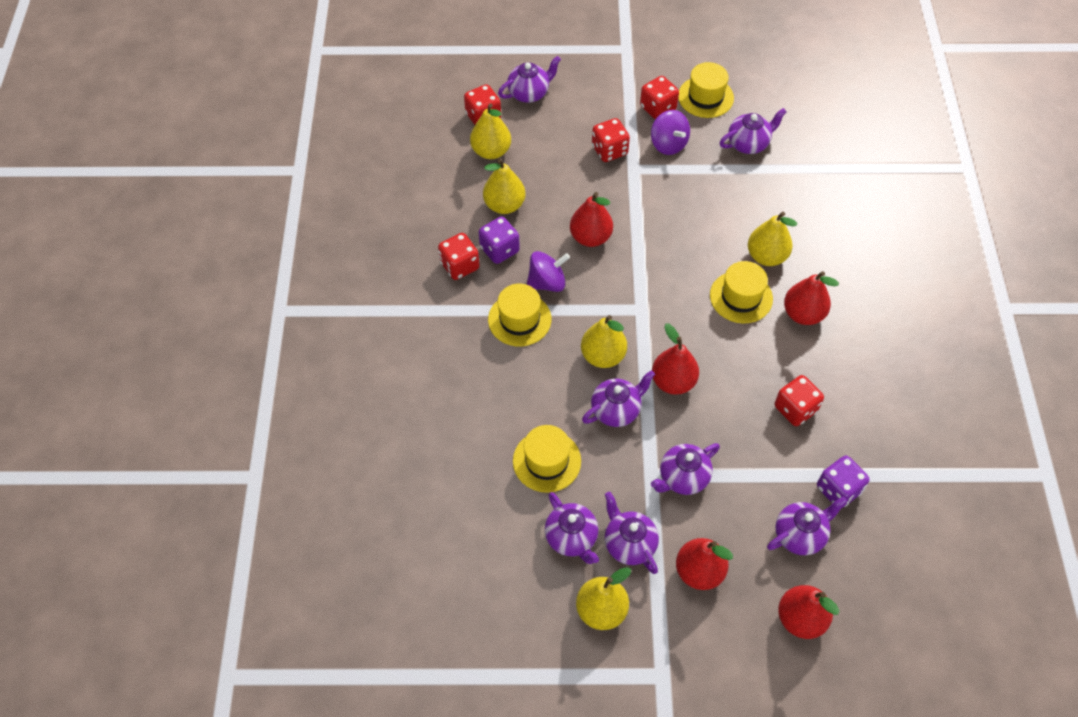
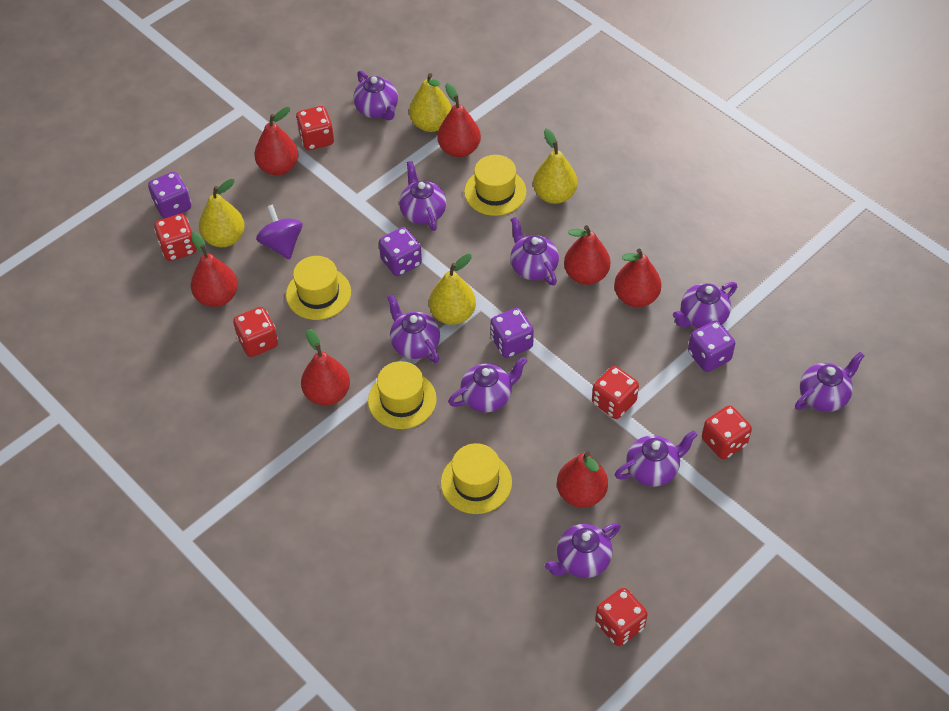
purple dice: 2 -> 4
purple spinning top: 2 -> 1
purple teapot: 7 -> 9
red dice: 5 -> 6
red pear: 5 -> 7
yellow pear: 5 -> 4

